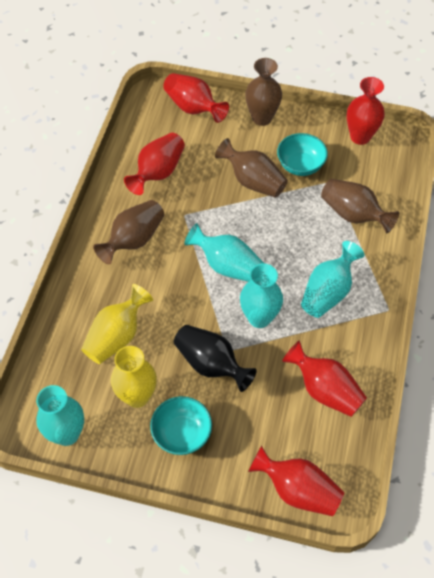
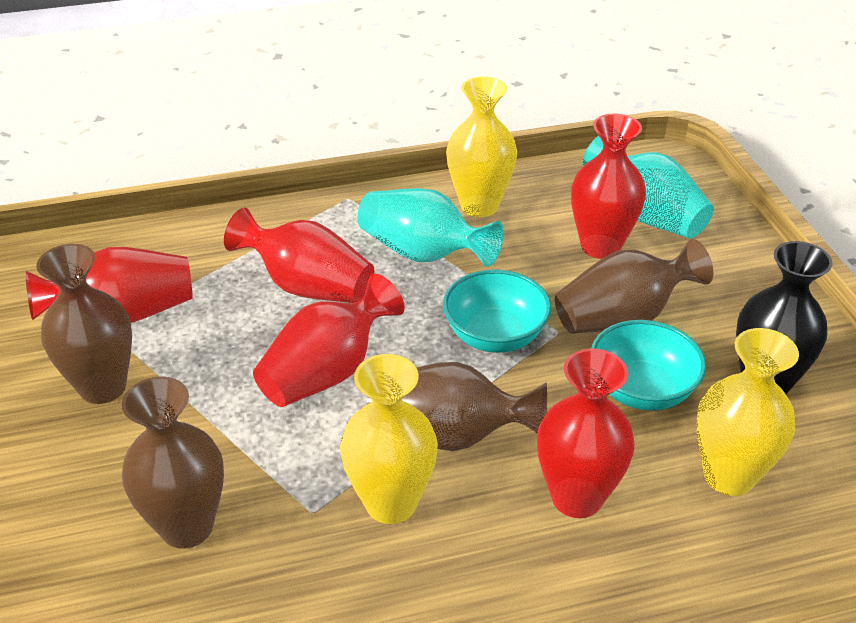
turquoise vase: 4 -> 2
yellow vase: 2 -> 3

